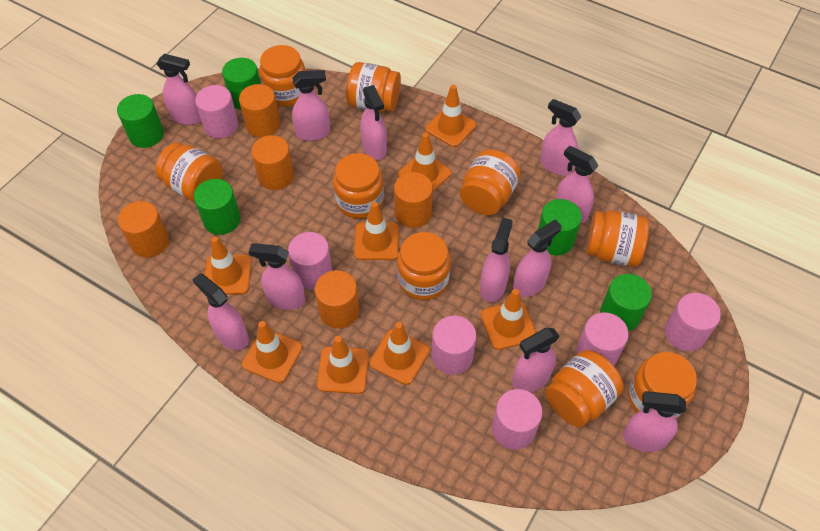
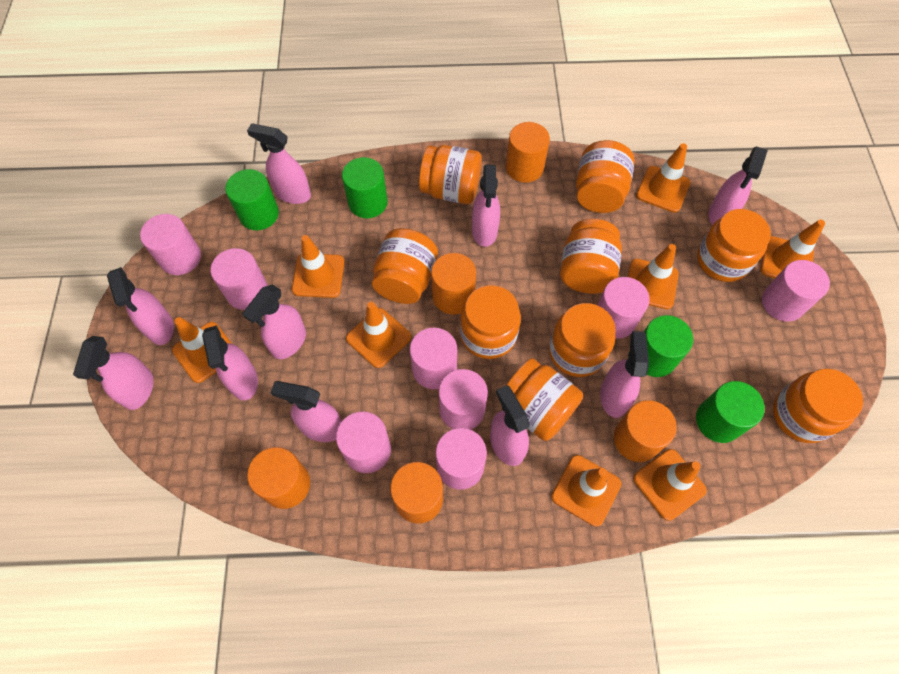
green cylinder: 5 -> 4
pink cylinder: 6 -> 8
pink spray bottle: 11 -> 10

